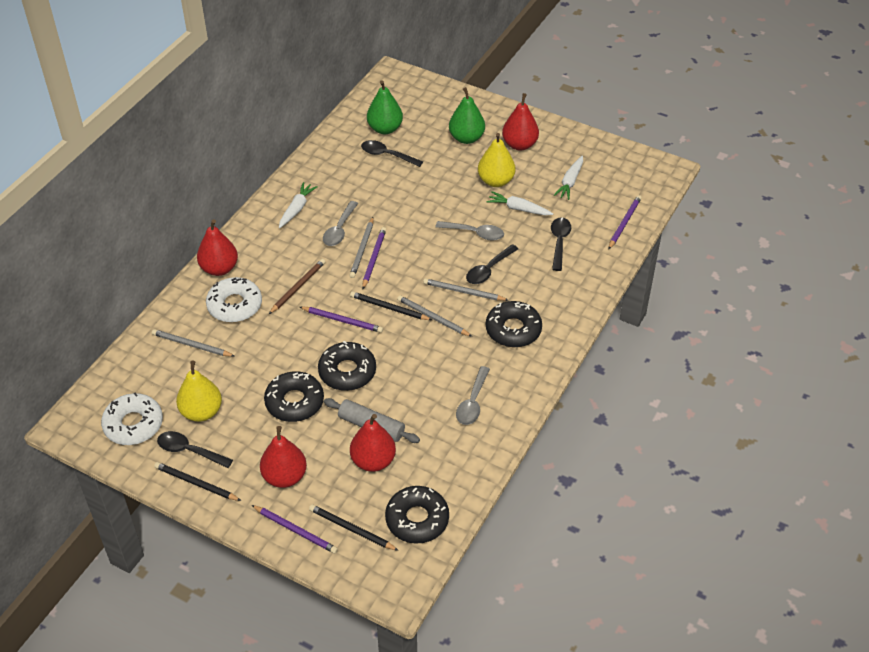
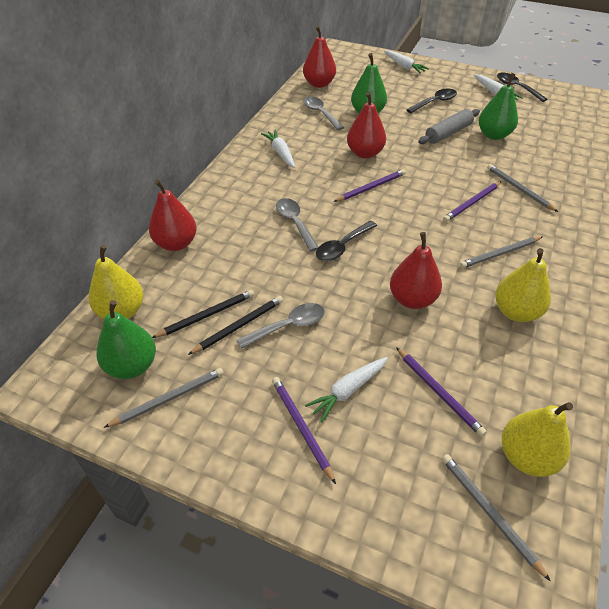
black donut: 4 -> 0
black pencil: 3 -> 2
black spoon: 4 -> 3
brown pencil: 1 -> 0
green pear: 2 -> 3
white carrot: 3 -> 4
white donut: 2 -> 0
yellow pear: 2 -> 3

